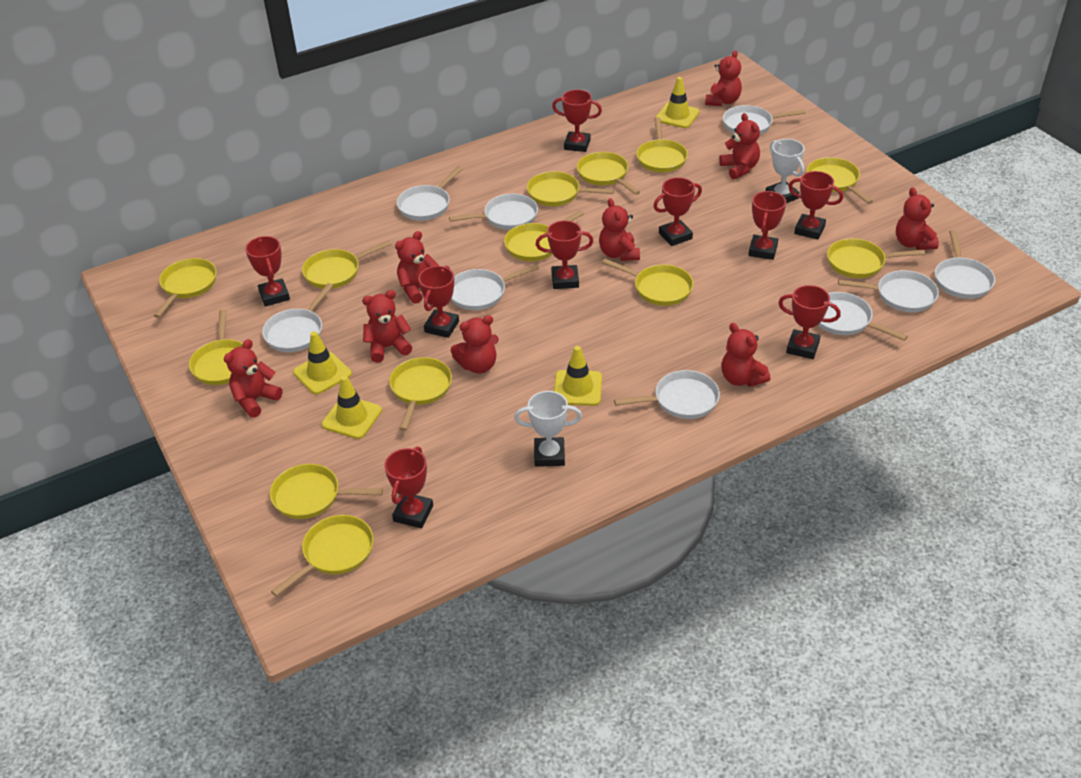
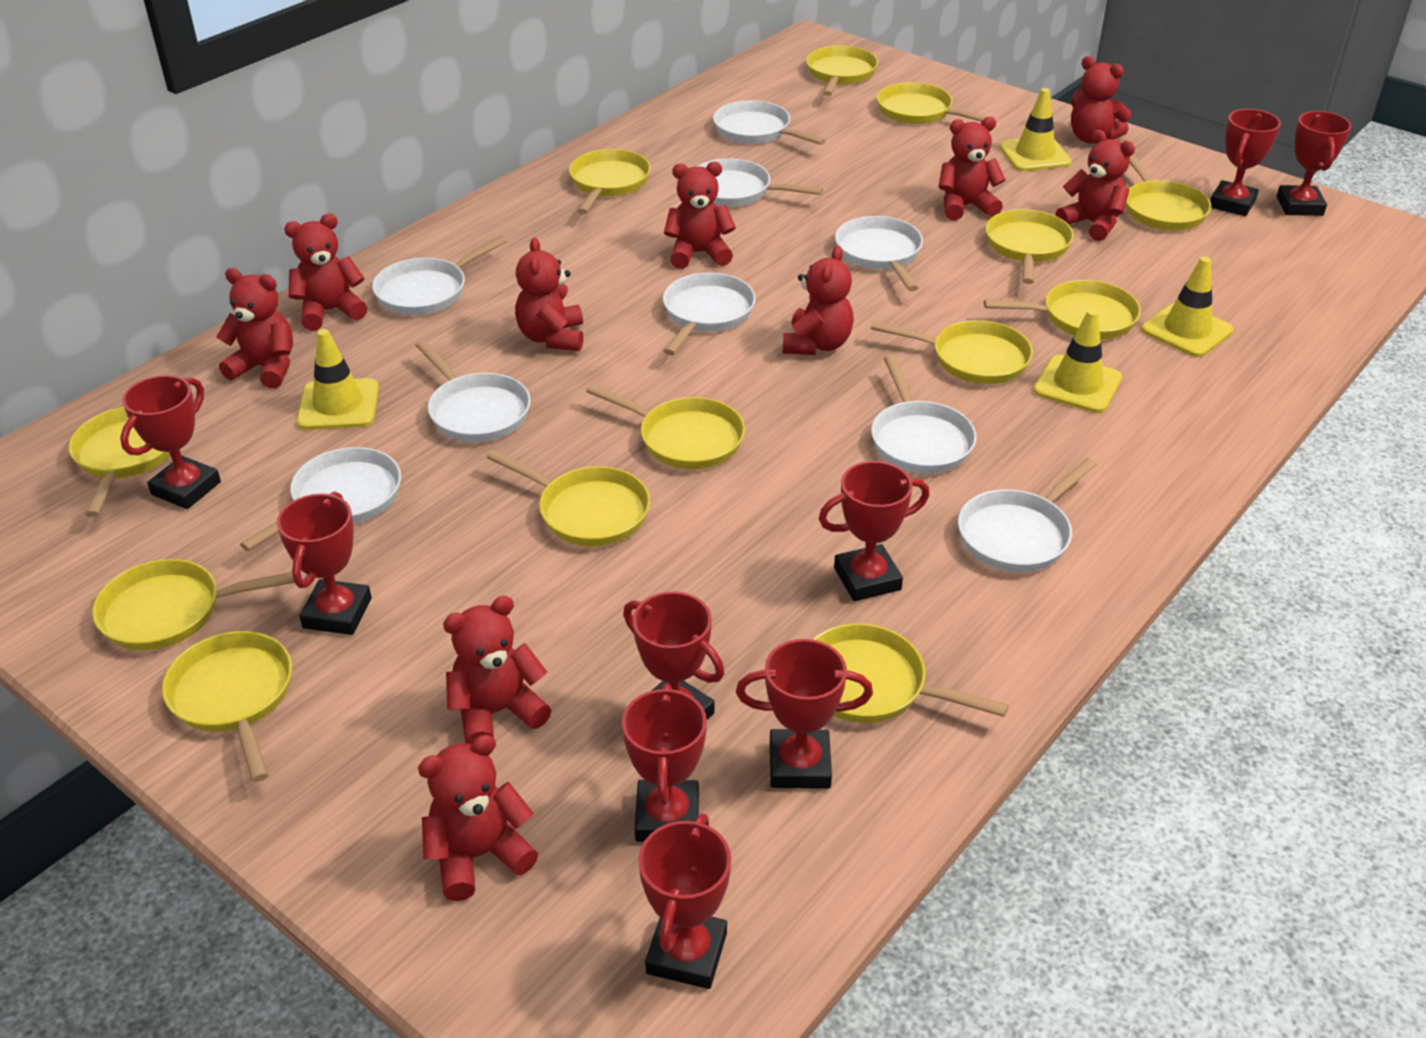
red teddy bear: 9 -> 10
white trophy: 2 -> 0

